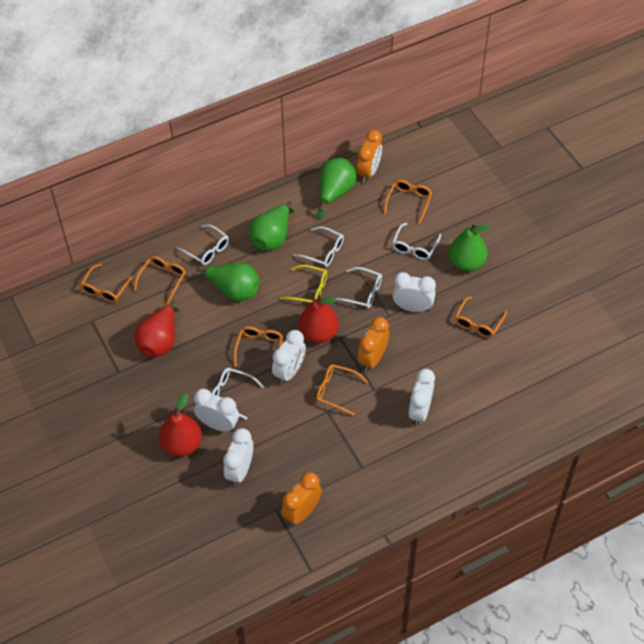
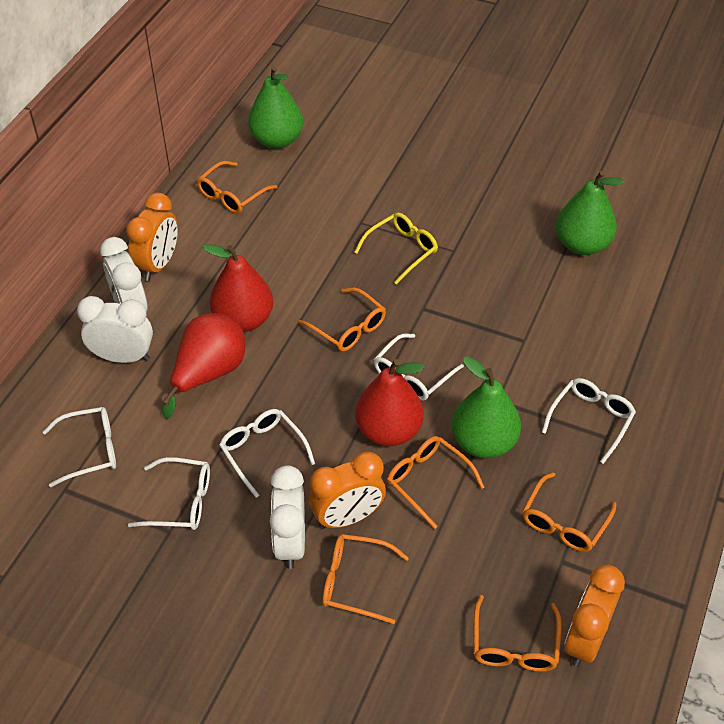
green pear: 4 -> 3
white clock: 5 -> 3

